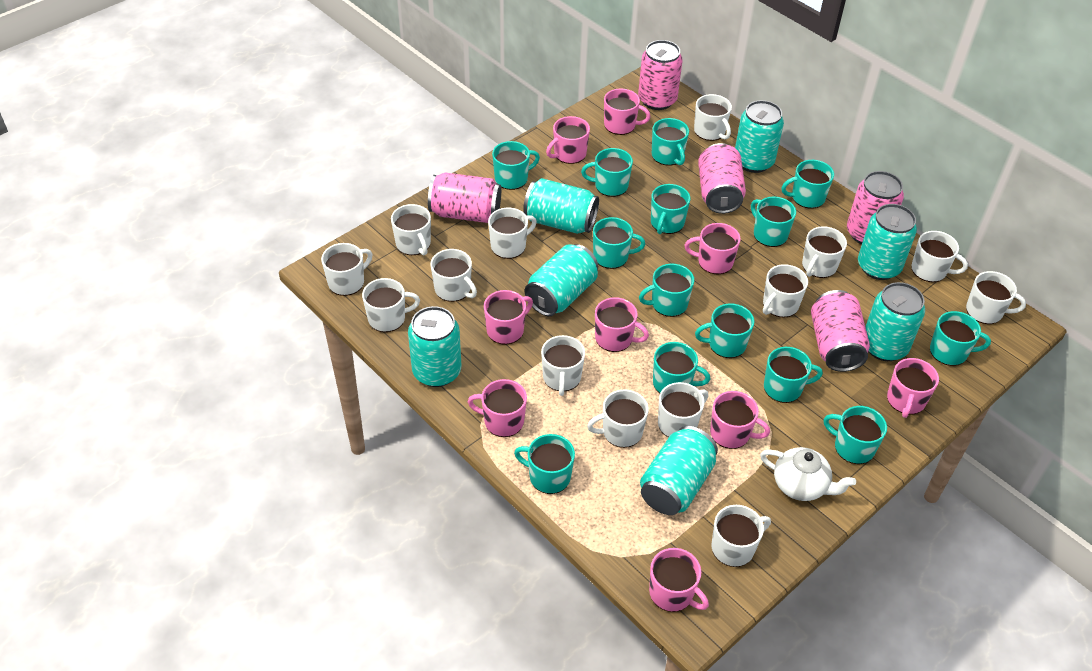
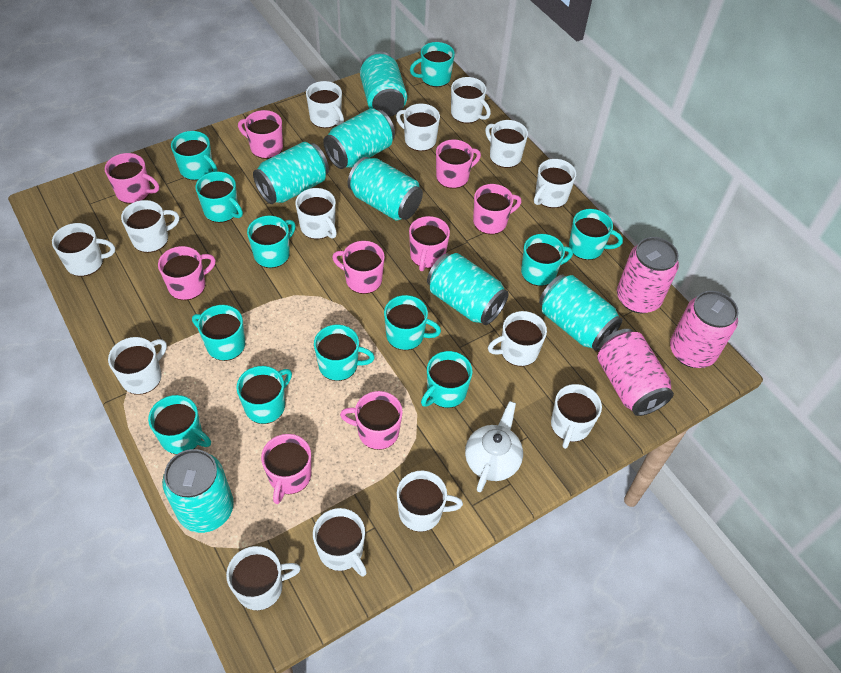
pink can: 5 -> 3
turquoise mug: 14 -> 12

